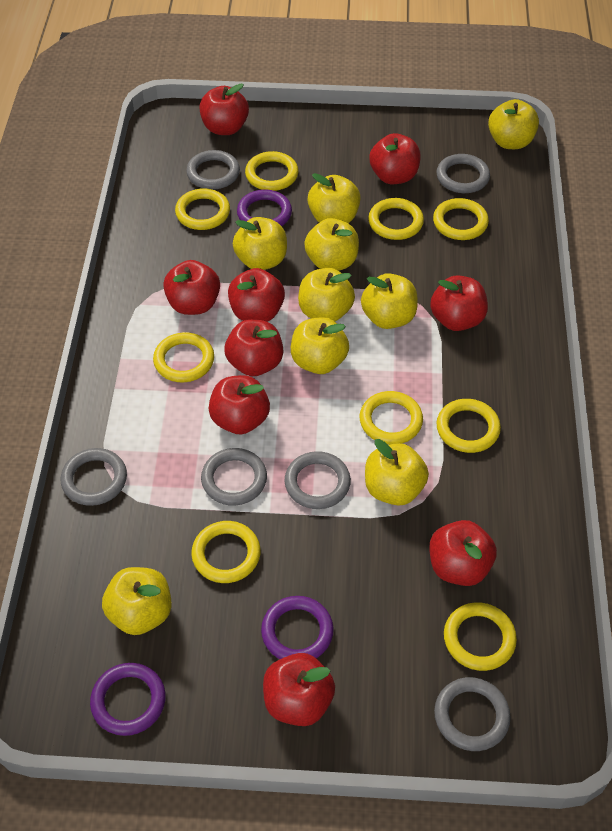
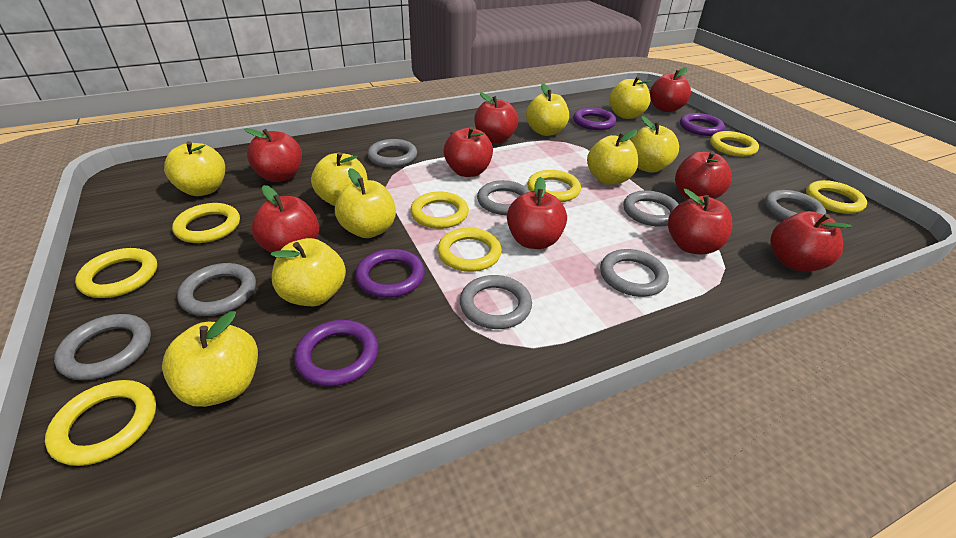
grey ring: 6 -> 8
purple ring: 3 -> 4
yellow ring: 9 -> 8

